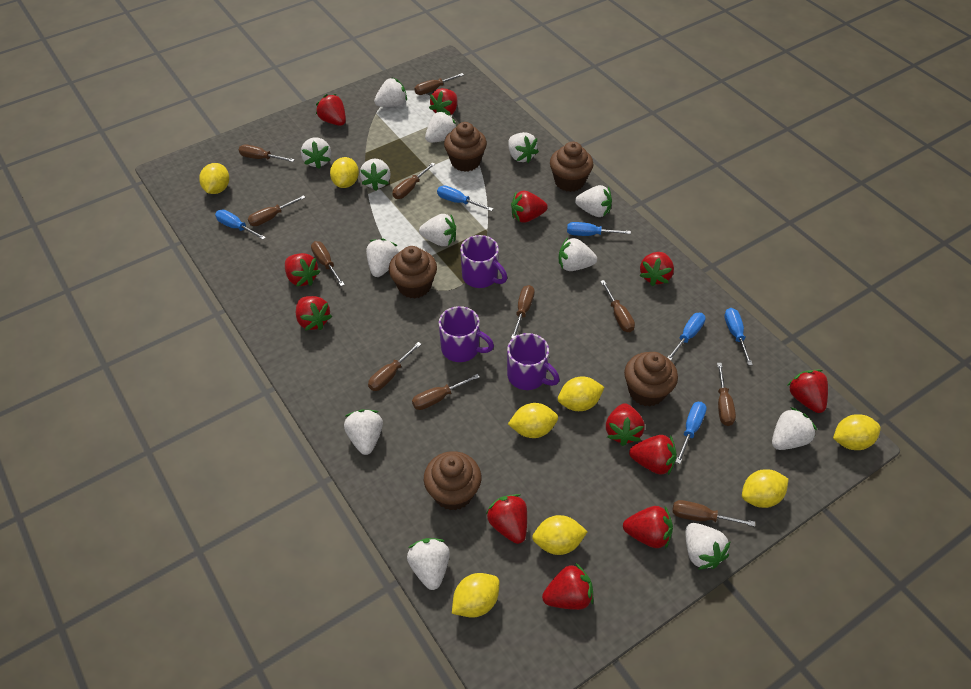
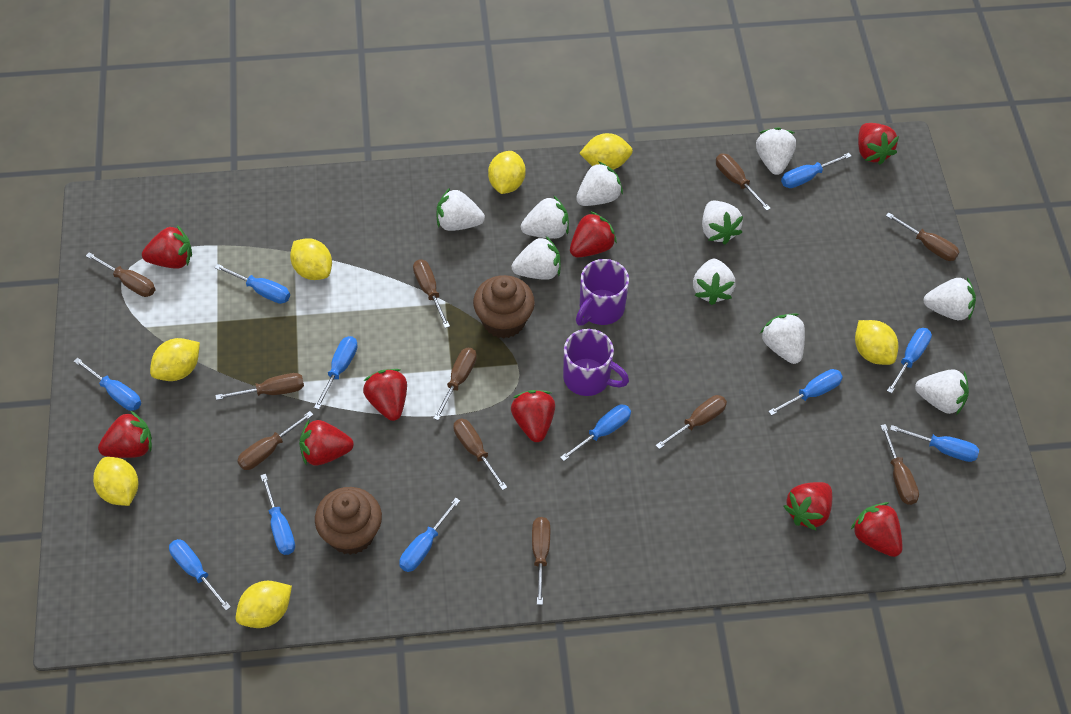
blue screwdriver: 6 -> 11
brown cupcake: 5 -> 2
purple mug: 3 -> 2
red strawberry: 12 -> 9
white strawberry: 13 -> 10
yellow lemon: 8 -> 7

